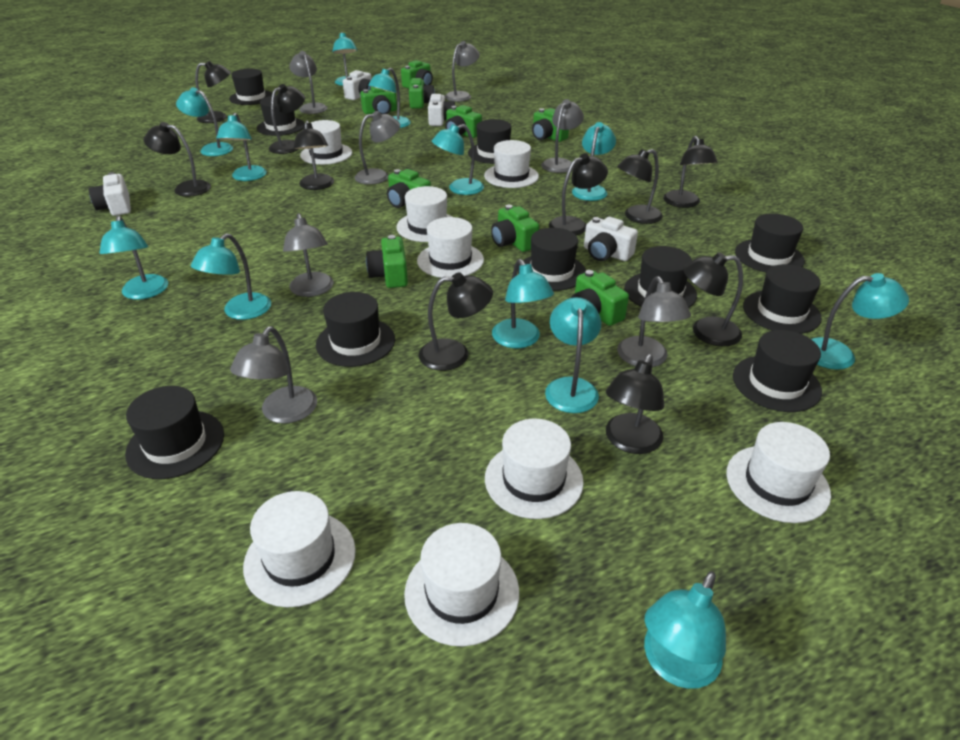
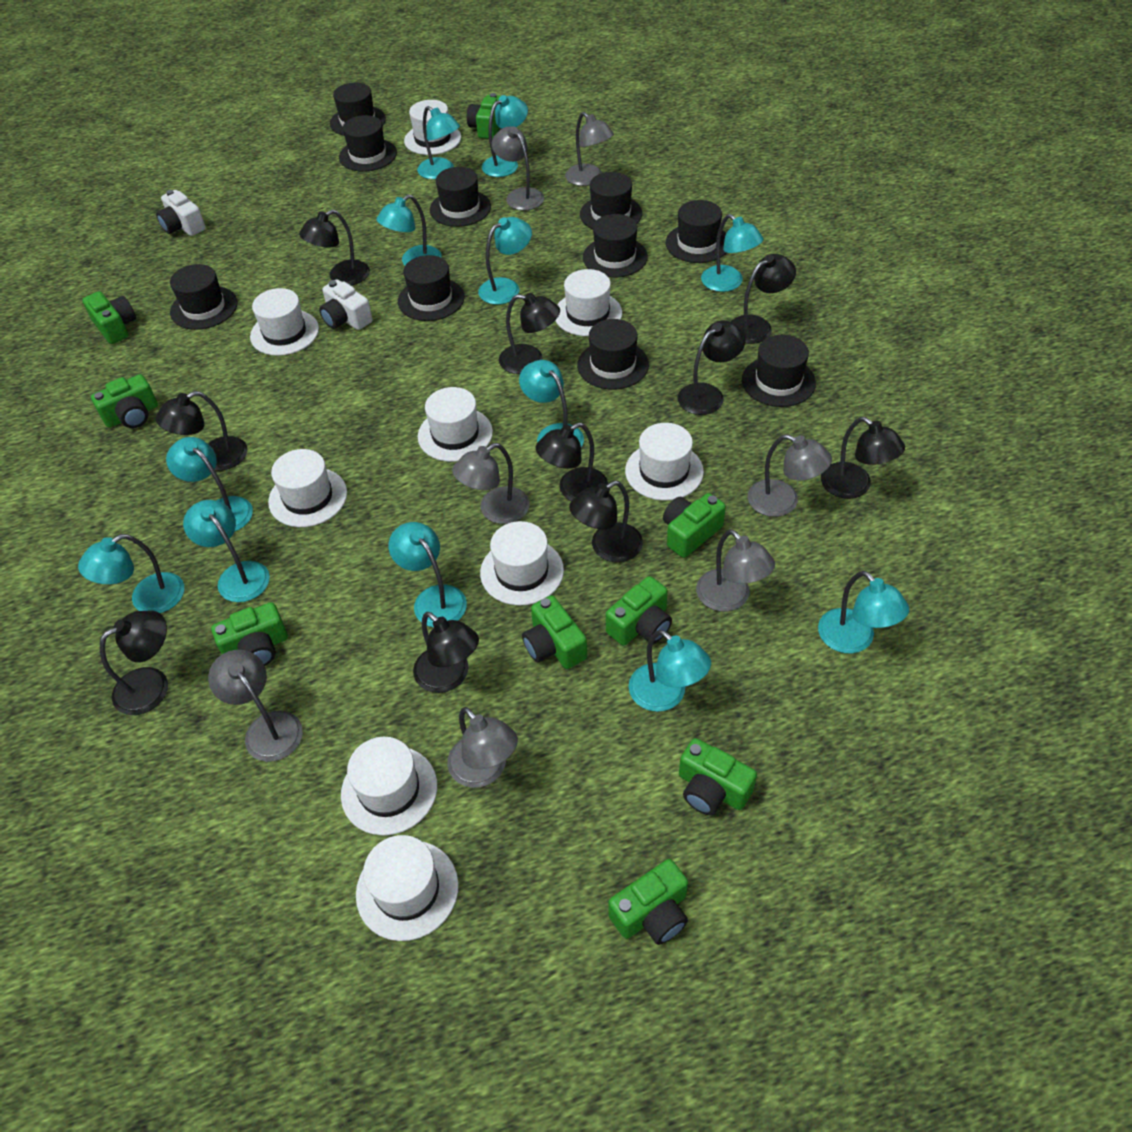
white camera: 4 -> 2
white hat: 8 -> 9

